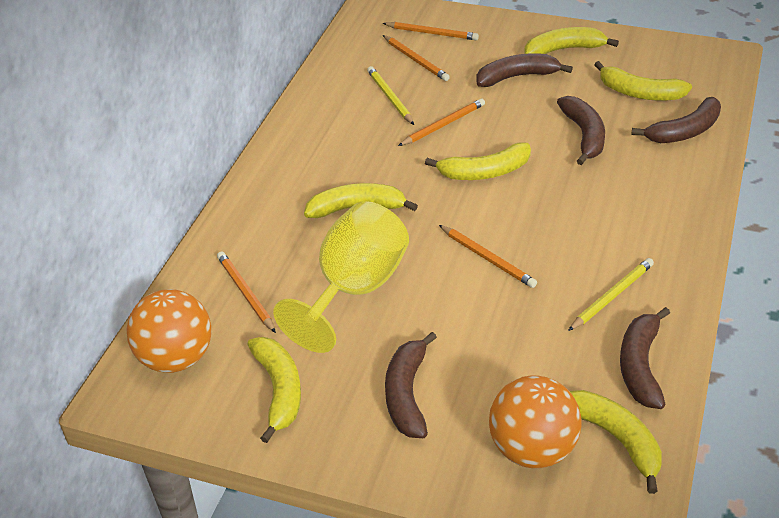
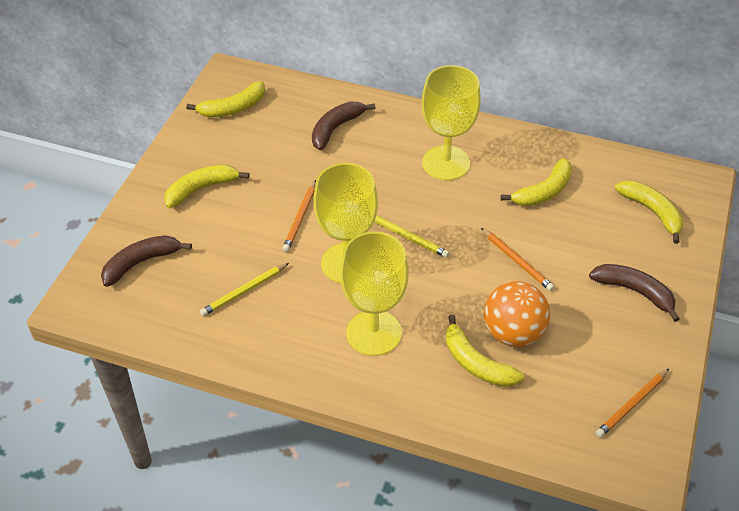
brown banana: 5 -> 3
orange ball: 2 -> 1
orange pencil: 5 -> 3
yellow banana: 6 -> 5
yellow goblet: 1 -> 3

